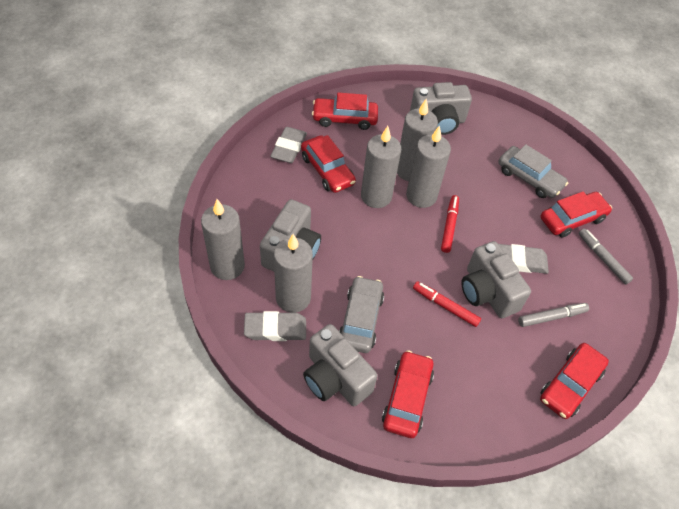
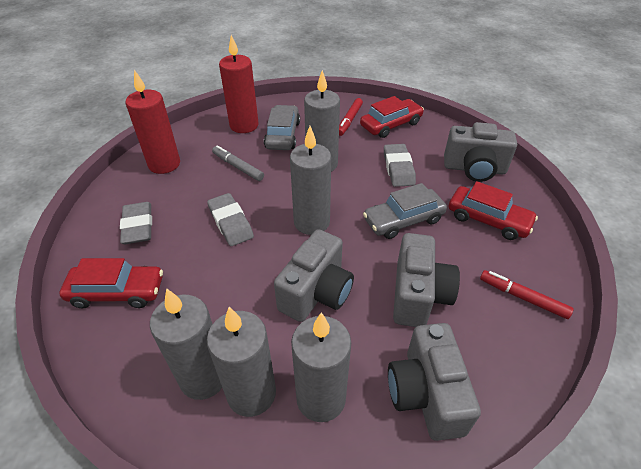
grey marker: 2 -> 1
red candle: 0 -> 2
red car: 5 -> 3

